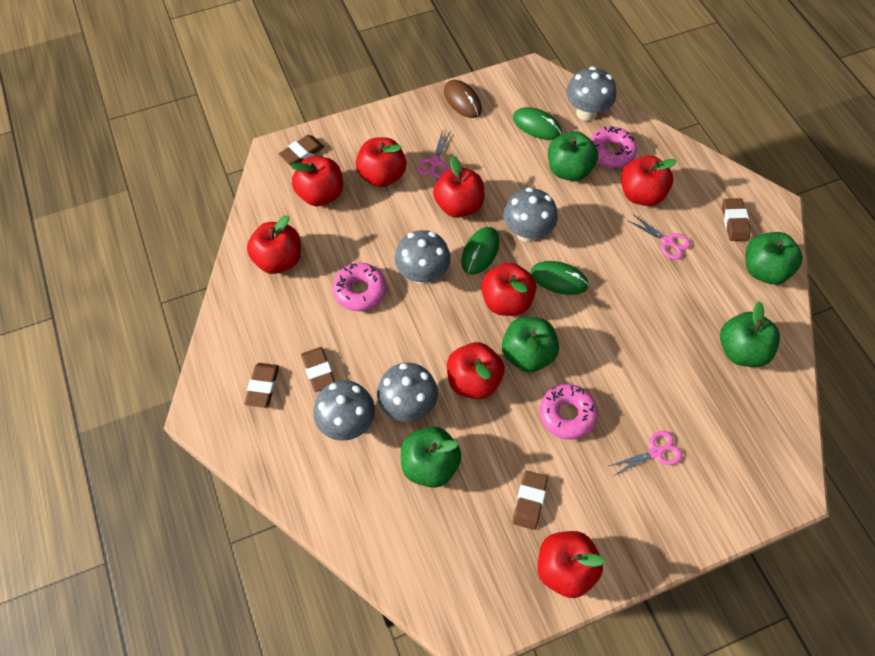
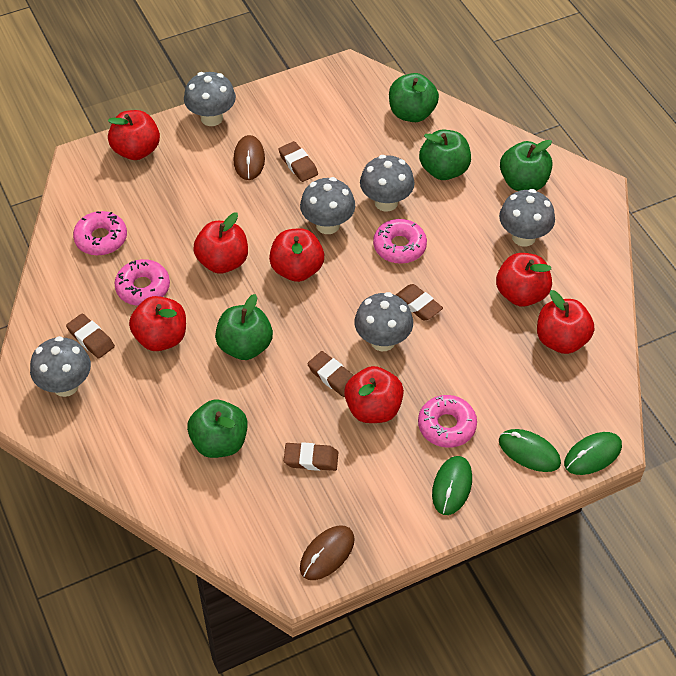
brown mouse: 1 -> 2
grey mushroom: 5 -> 6
pink donut: 3 -> 4
pink scissors: 3 -> 0
red apple: 8 -> 7

